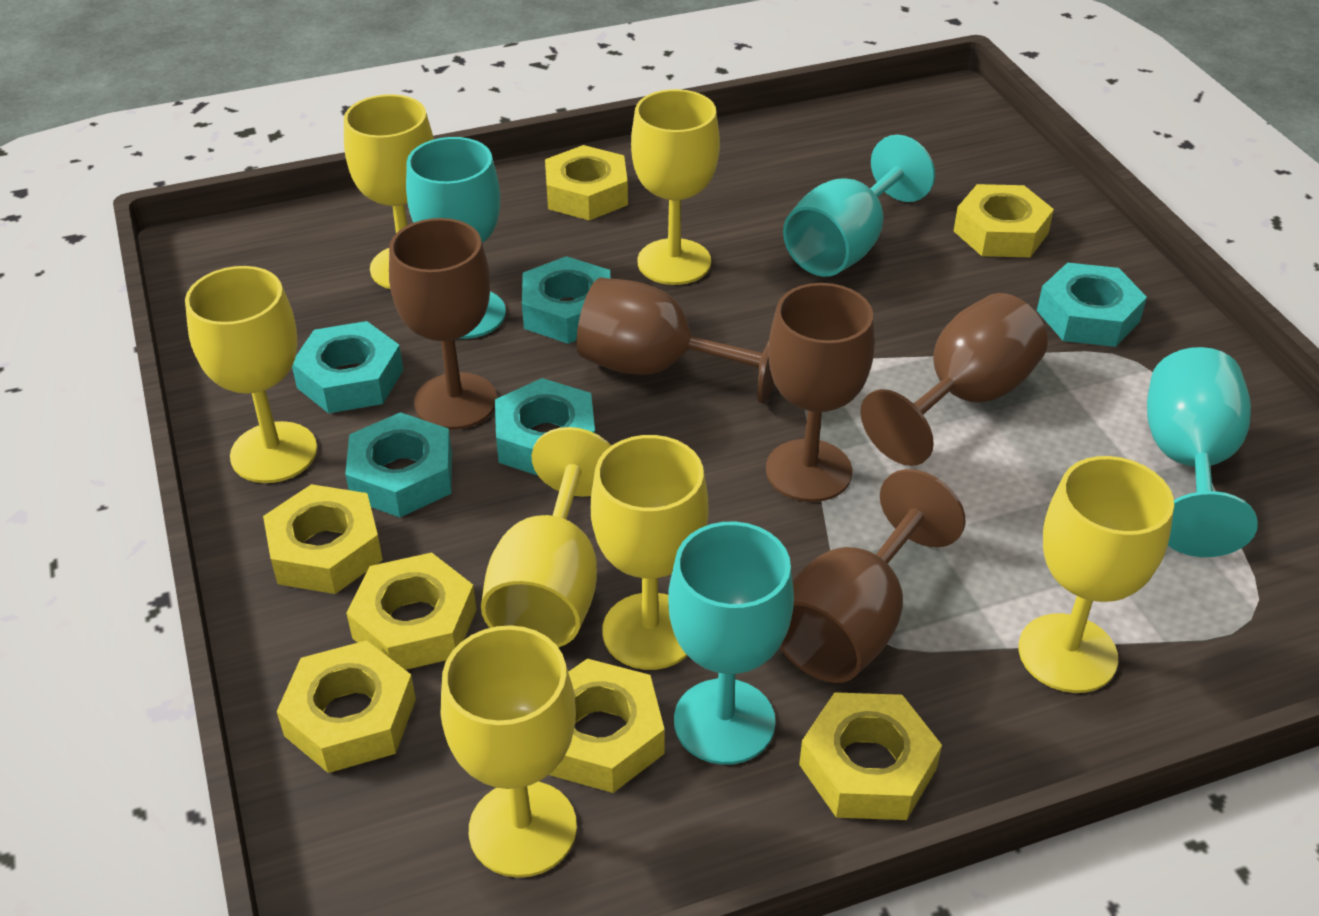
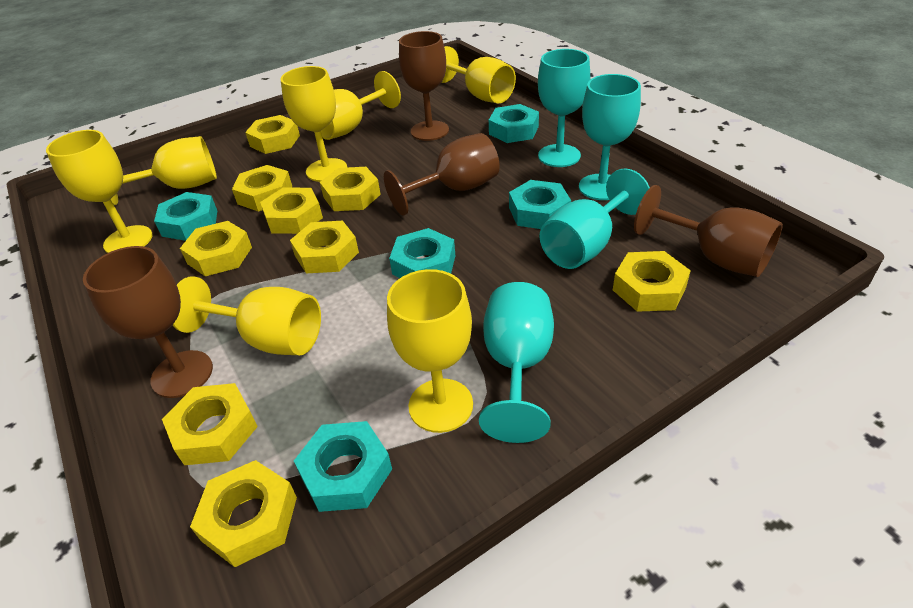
brown goblet: 5 -> 4
yellow nut: 7 -> 9

